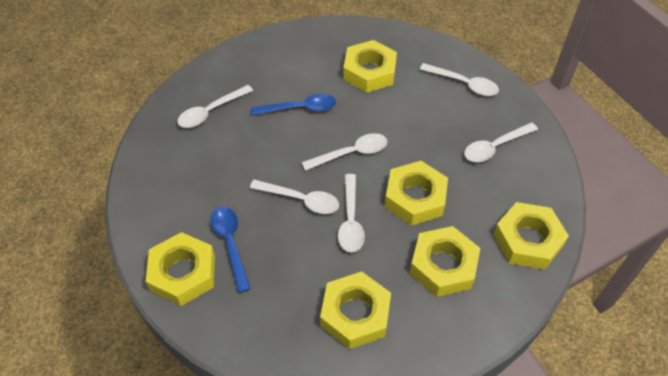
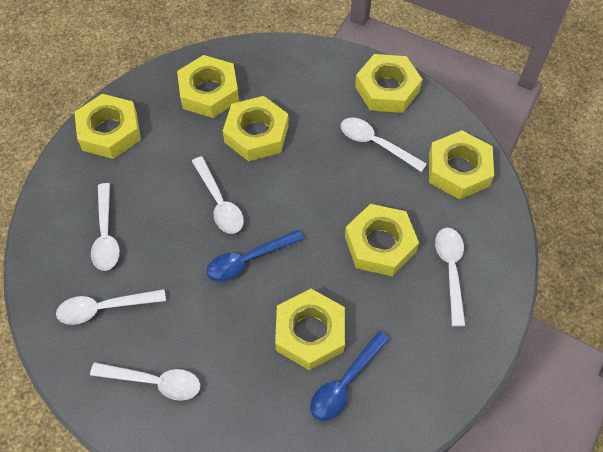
yellow nut: 6 -> 7

